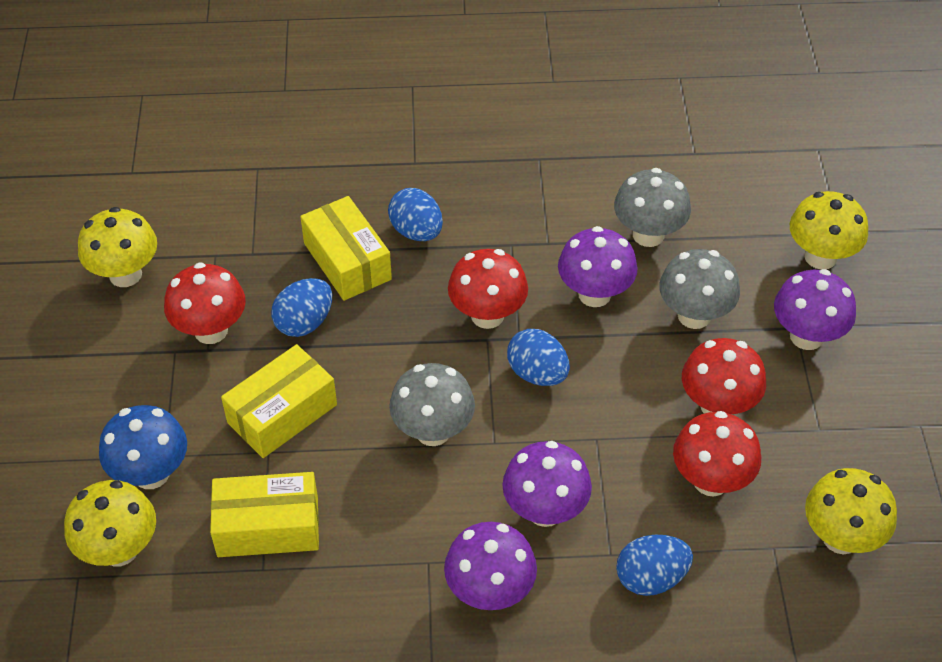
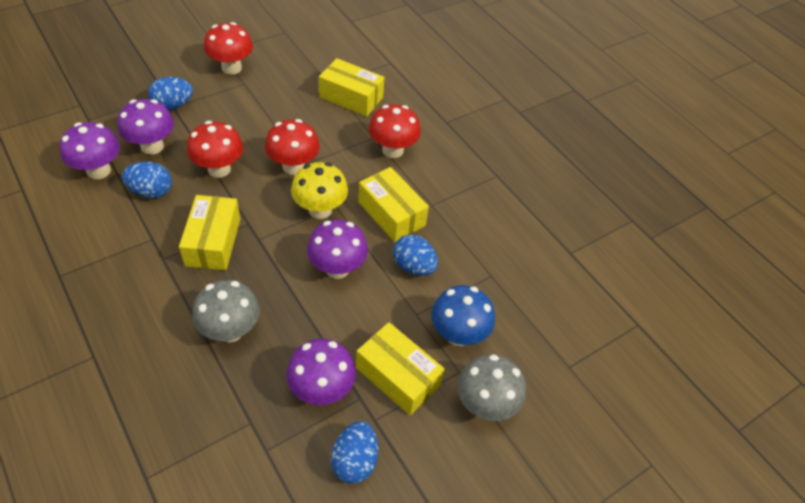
grey mushroom: 3 -> 2
yellow box: 3 -> 4
yellow mushroom: 4 -> 1

